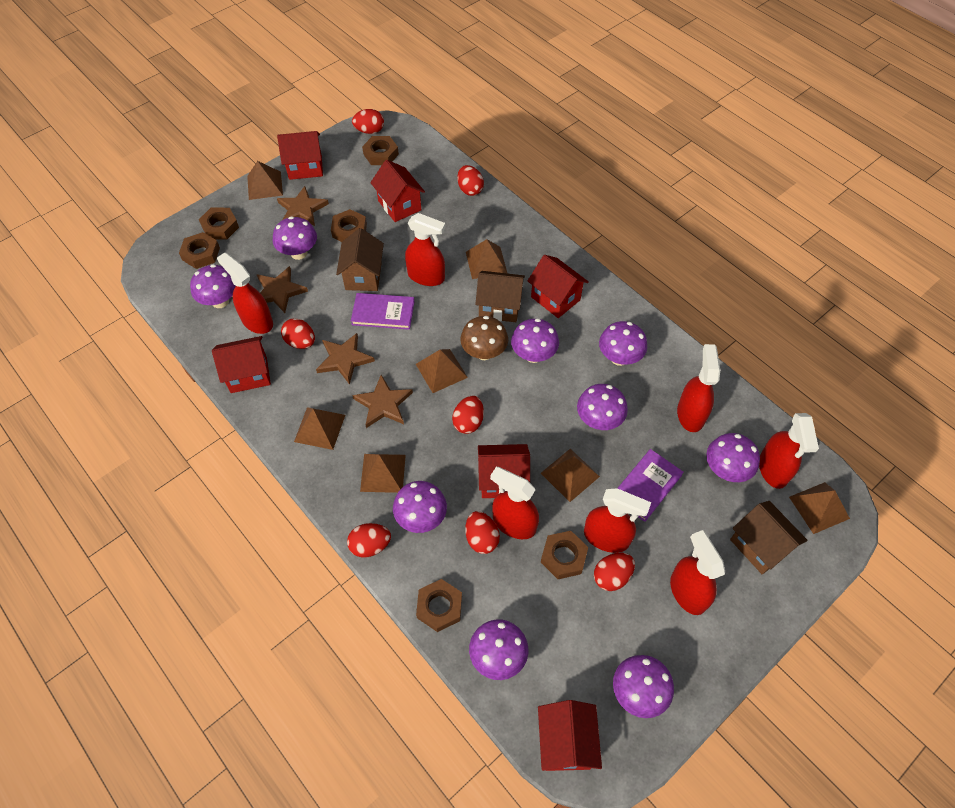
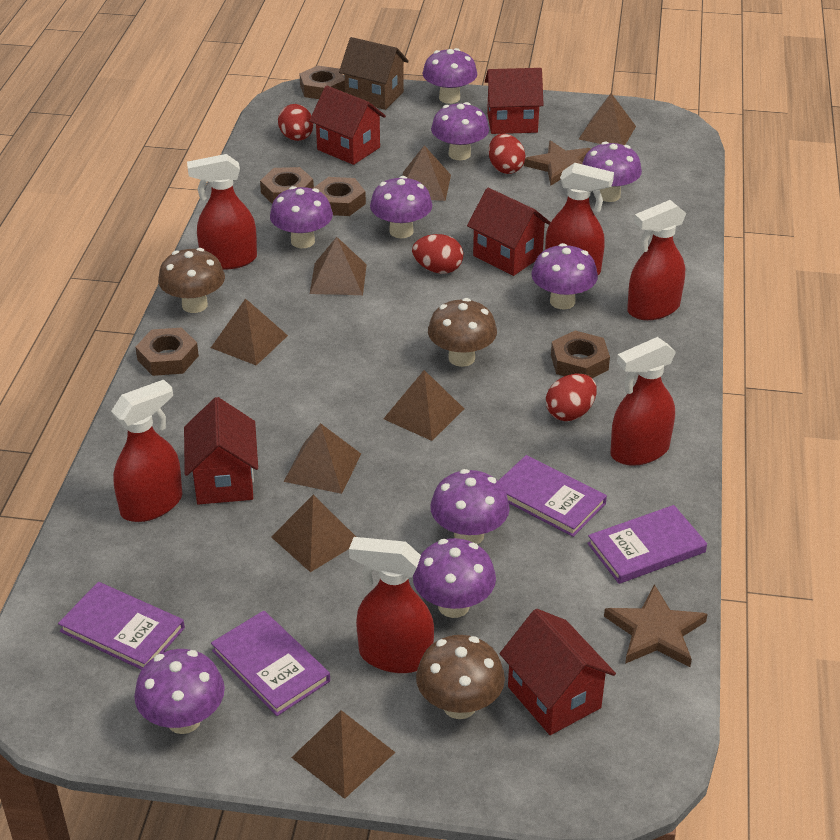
brown house: 3 -> 1
brown mushroom: 1 -> 3
brown nut: 6 -> 5
brown pyramid: 7 -> 8
brown star: 4 -> 2
purple book: 2 -> 4
red egg: 7 -> 4
red house: 6 -> 5
red spray bottle: 7 -> 6

